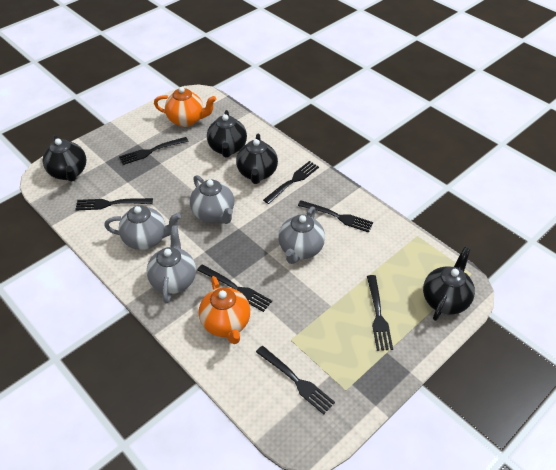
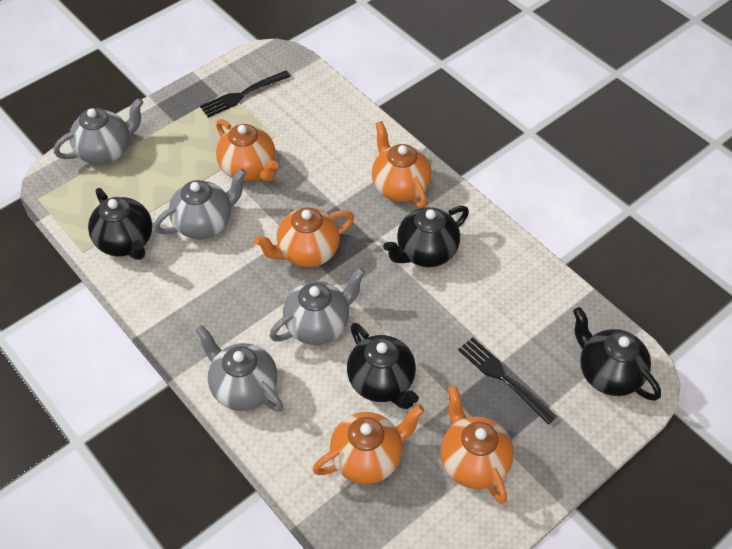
black fork: 7 -> 2
orange teapot: 2 -> 5

